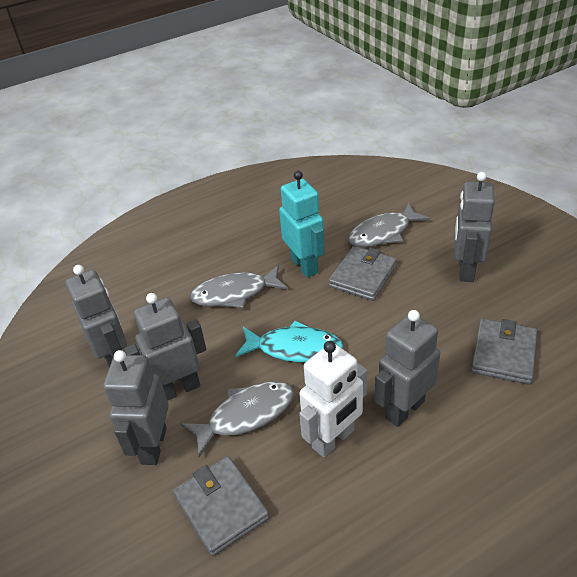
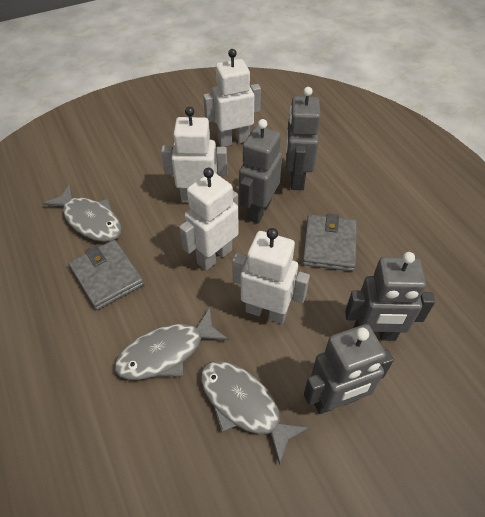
grey robot: 5 -> 4
grey wallet: 3 -> 2
turquoise fish: 1 -> 0
turquoise robot: 1 -> 0
white robot: 1 -> 4

